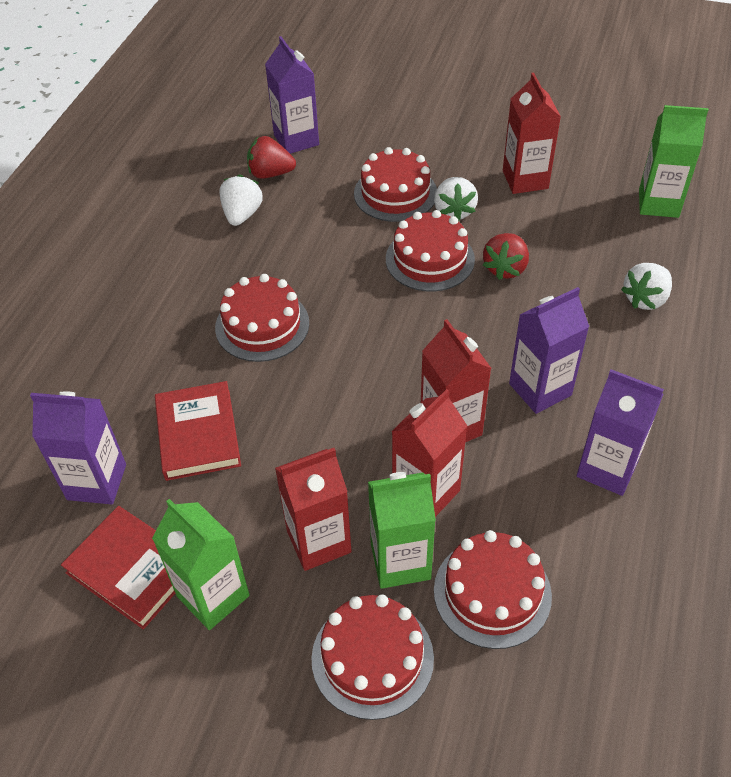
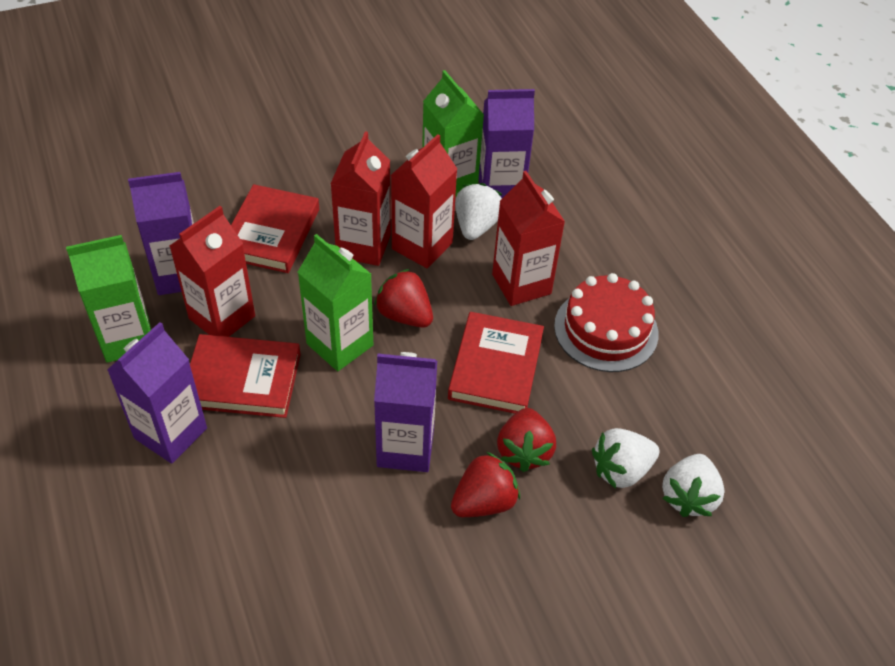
red book: 2 -> 3
red cake: 5 -> 1
red strawberry: 2 -> 3

